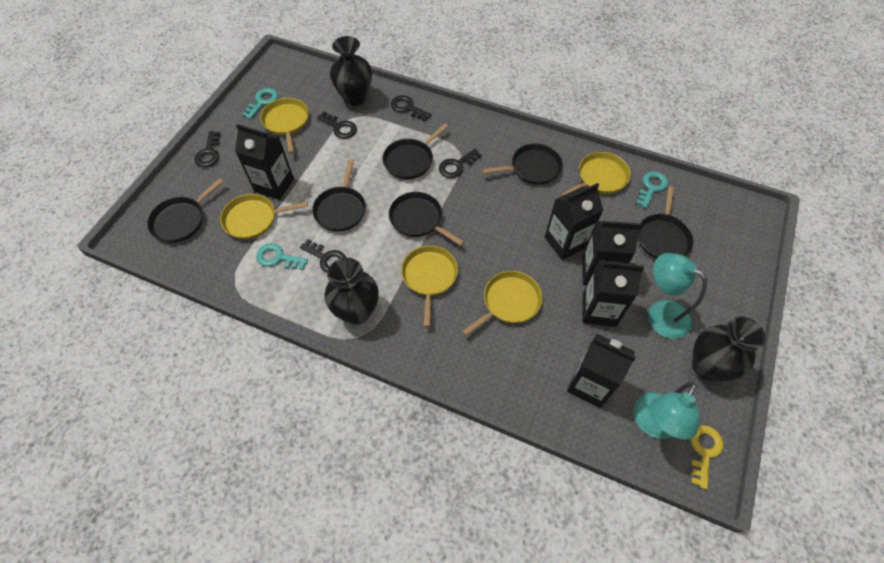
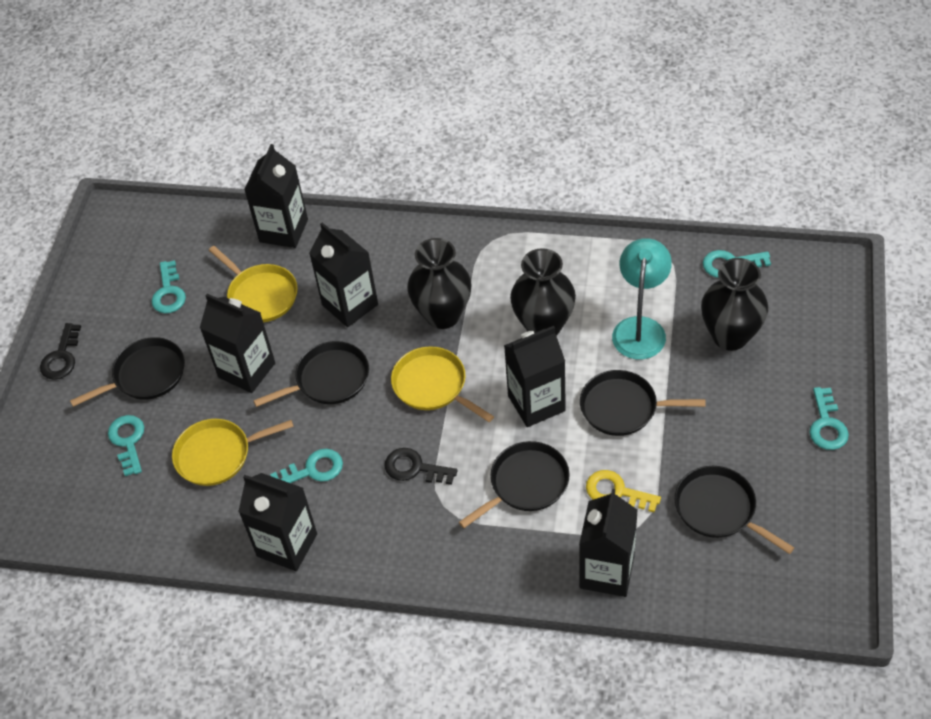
black carton: 5 -> 6
black key: 5 -> 2
black pan: 6 -> 5
turquoise key: 3 -> 5
turquoise lamp: 2 -> 1
yellow pan: 5 -> 3

